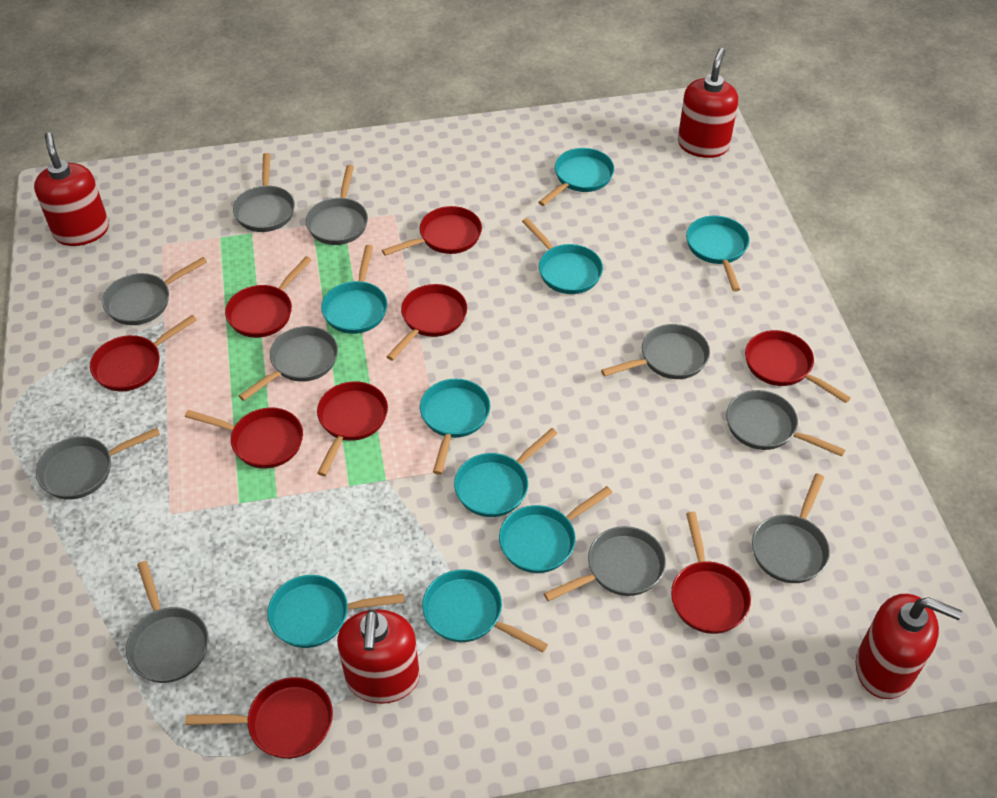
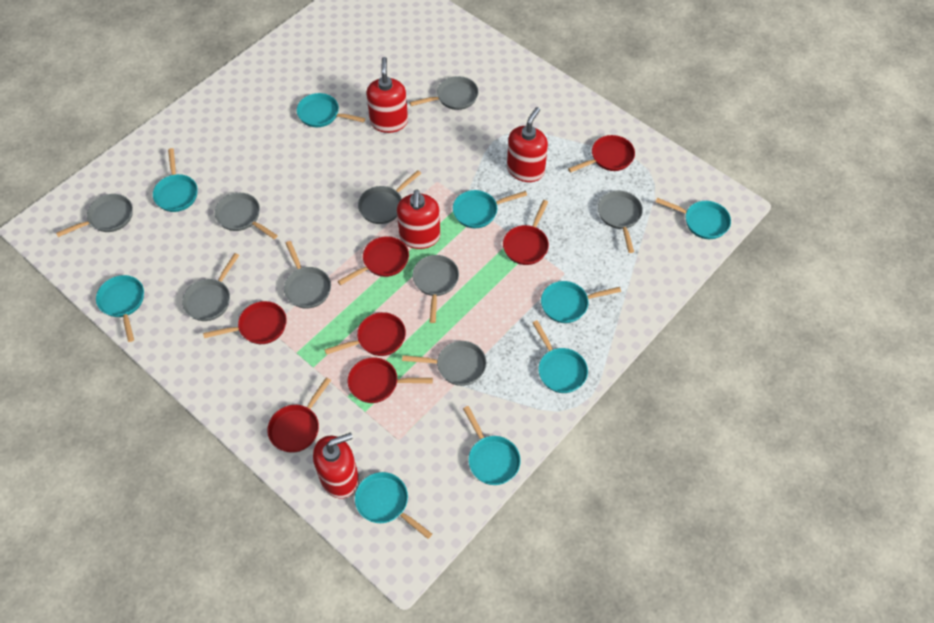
grey pan: 10 -> 9
red pan: 9 -> 7

